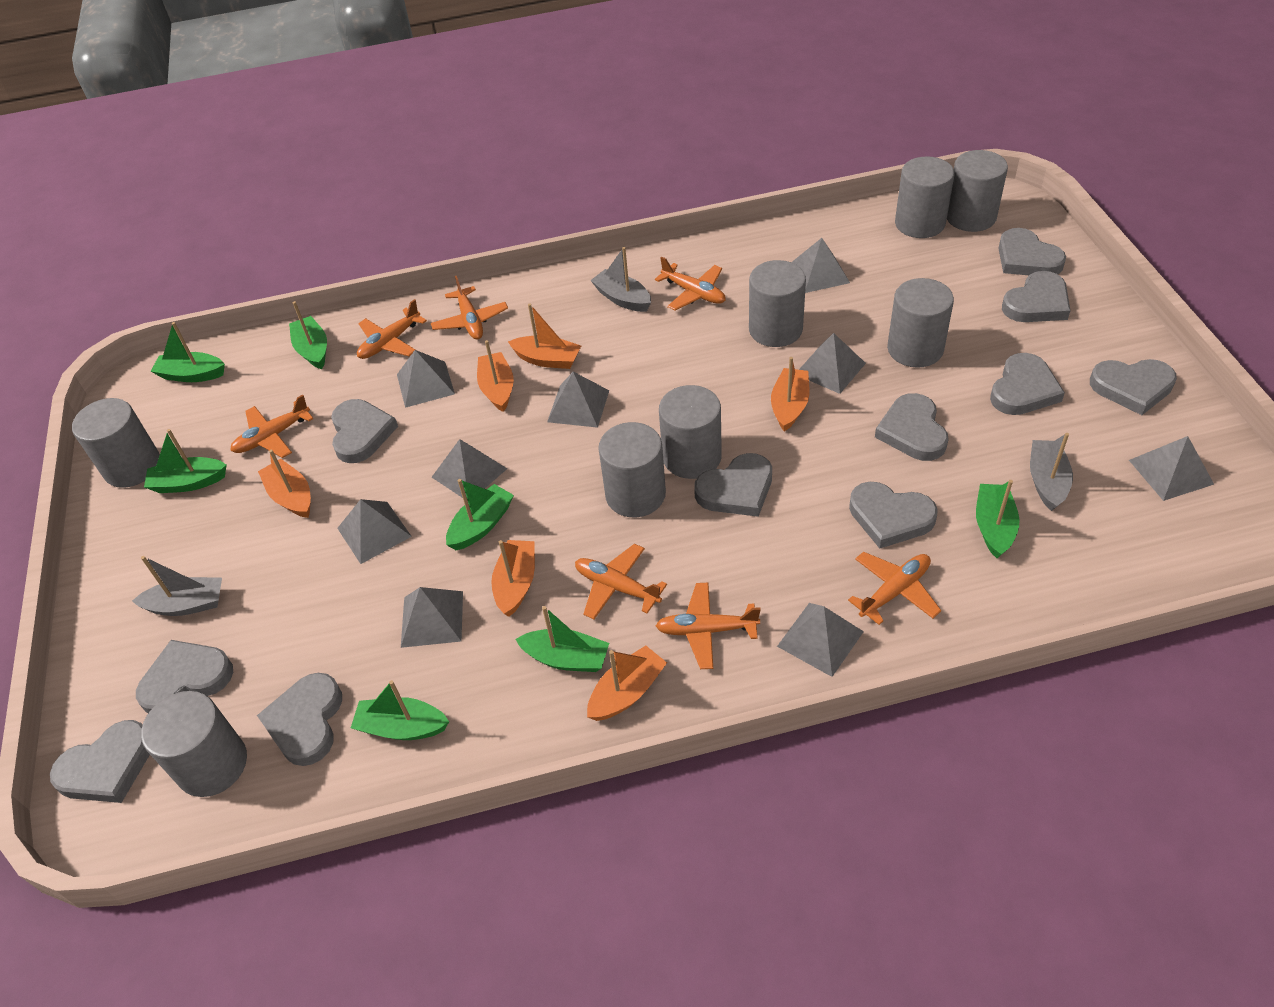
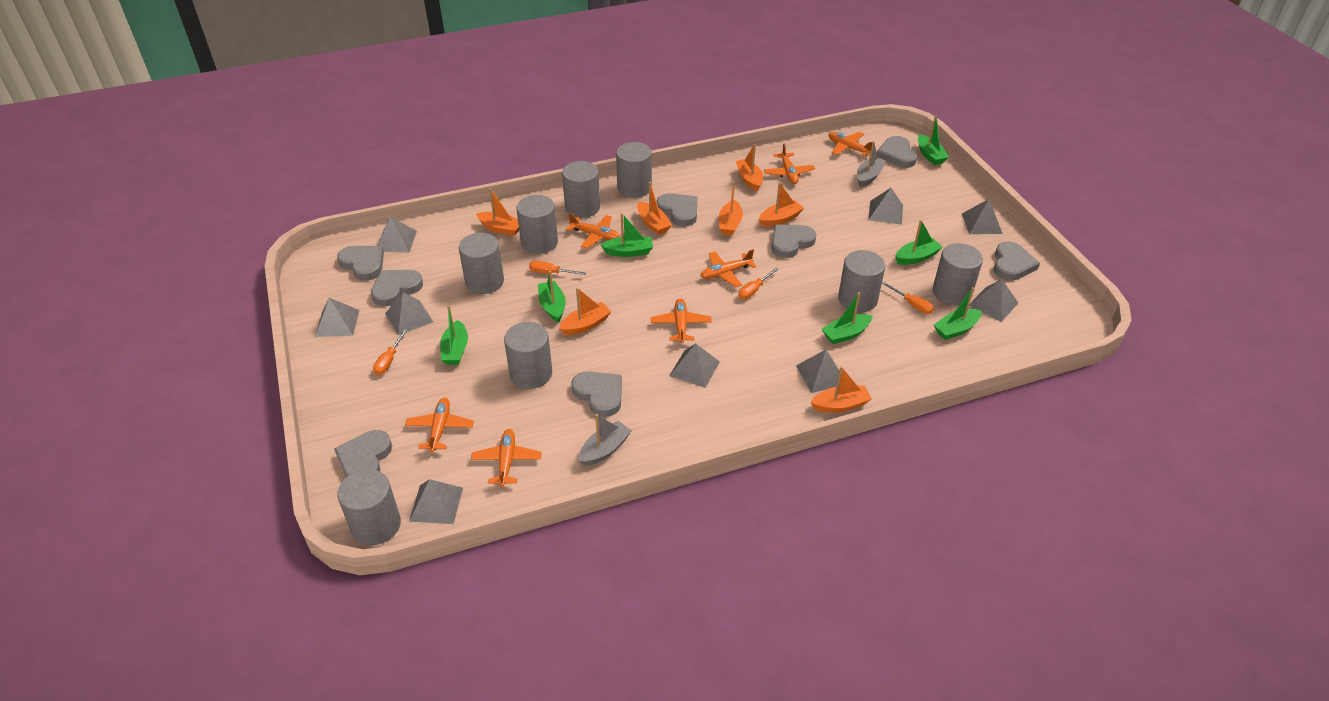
grey boat: 3 -> 2
grey heart: 11 -> 8
orange boat: 6 -> 7
orange screwdriver: 0 -> 4

